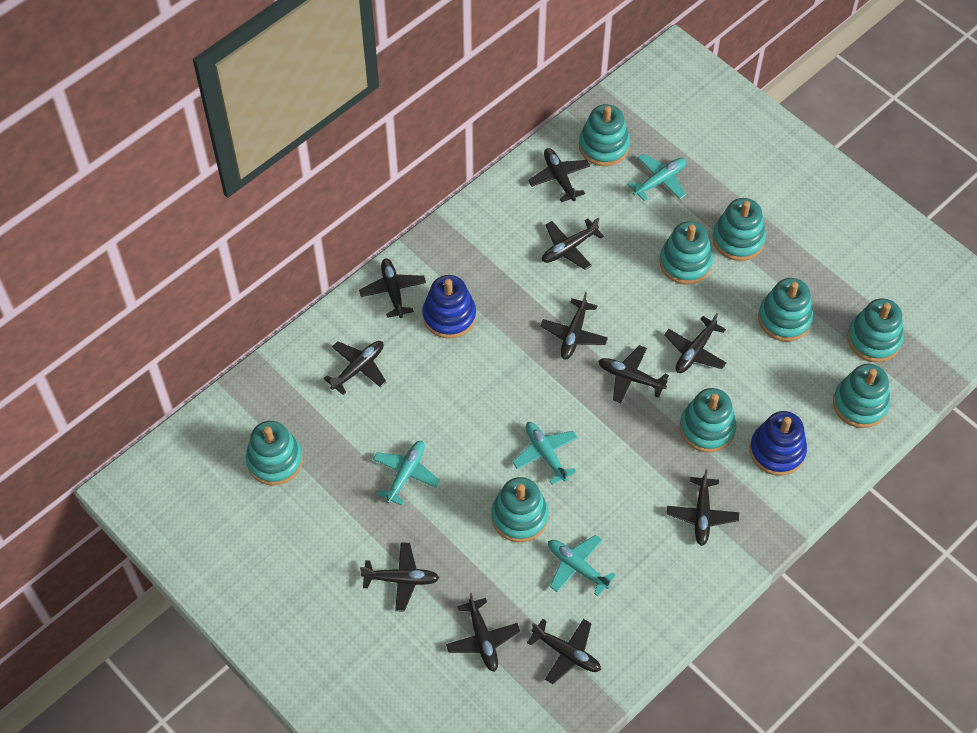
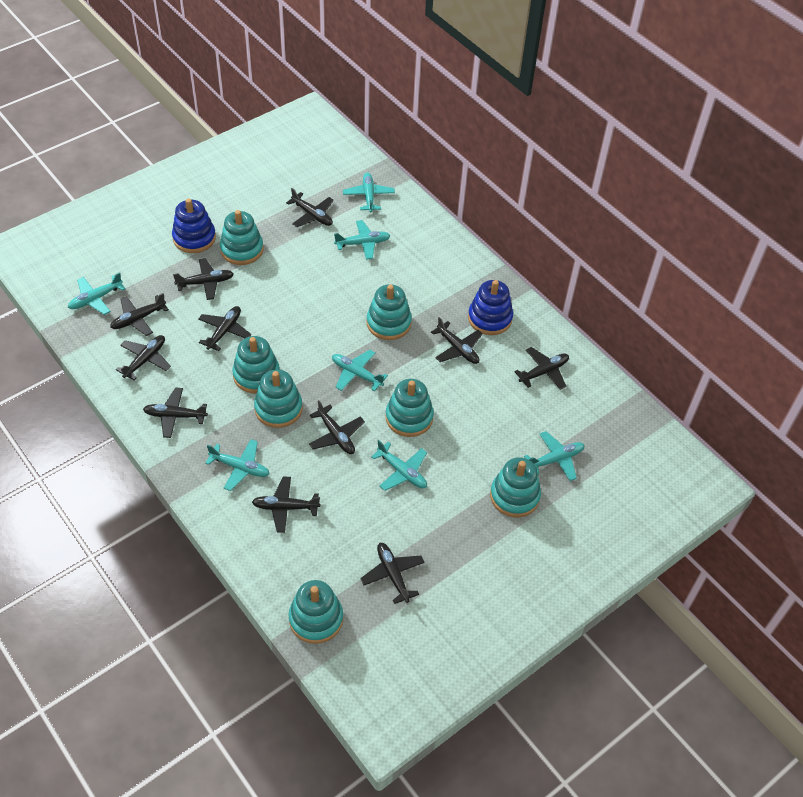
turquoise plane: 4 -> 7
turquoise stacking toy: 9 -> 7

